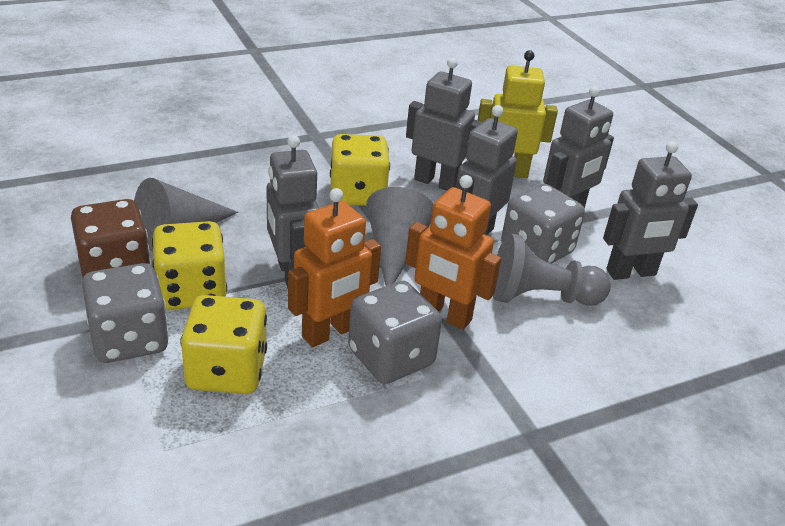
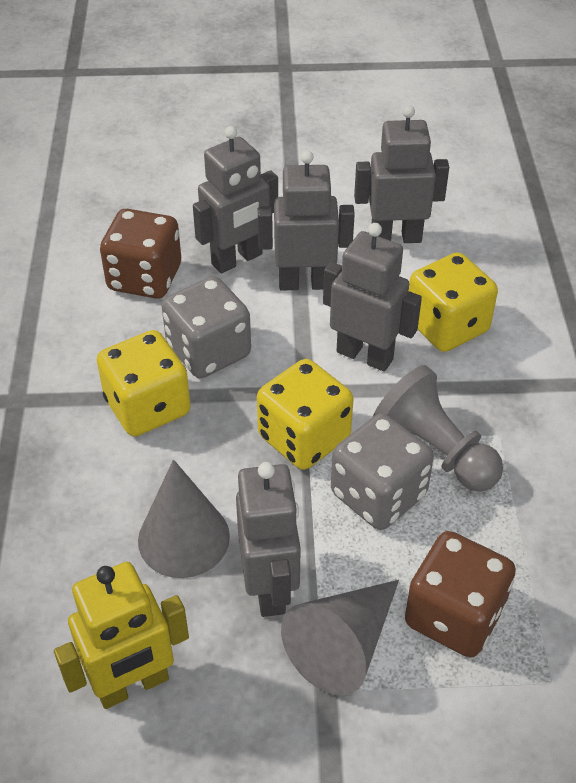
brown dice: 1 -> 2
grey dice: 3 -> 2
orange robot: 2 -> 0

